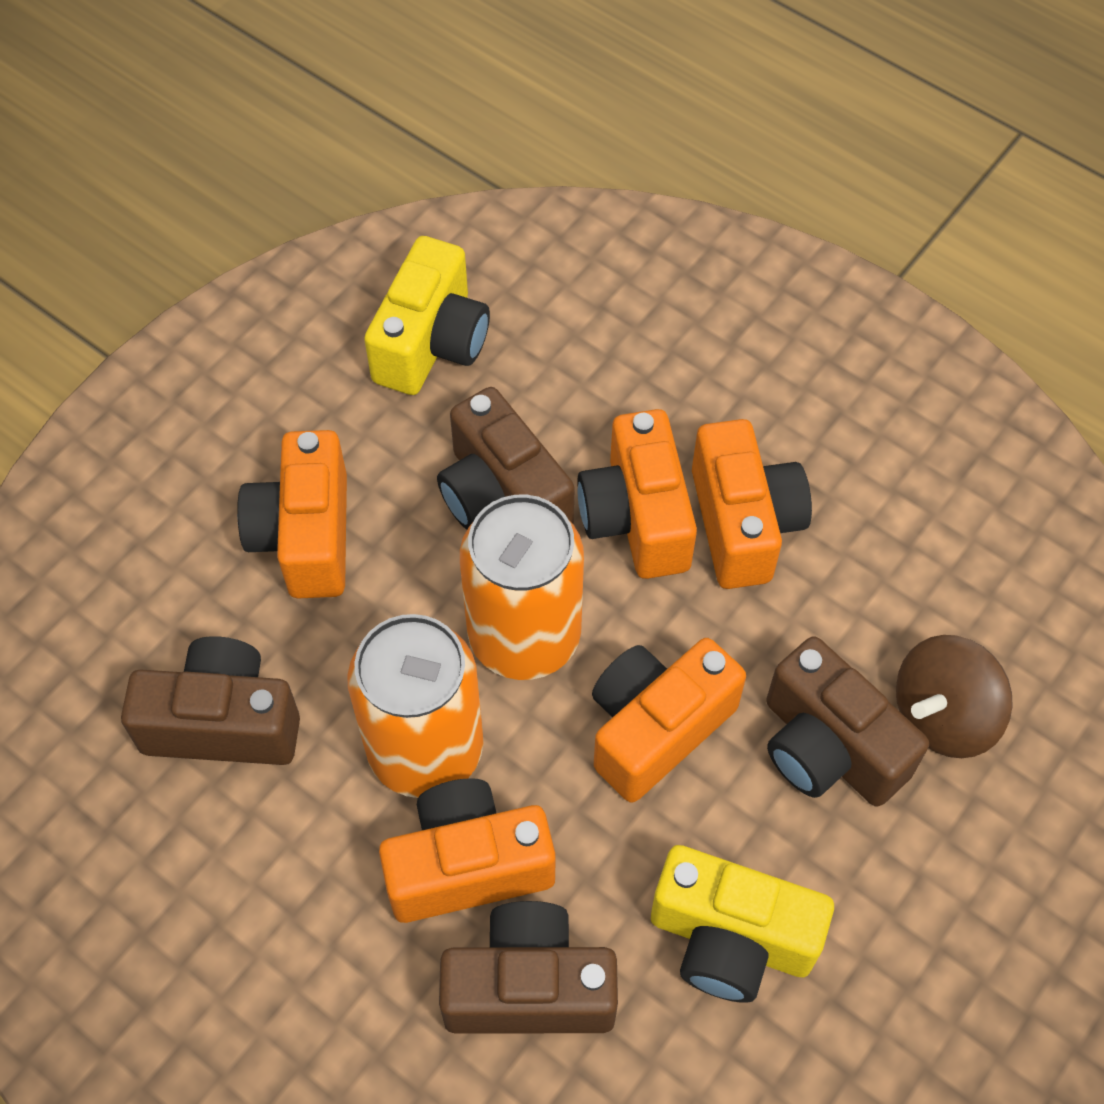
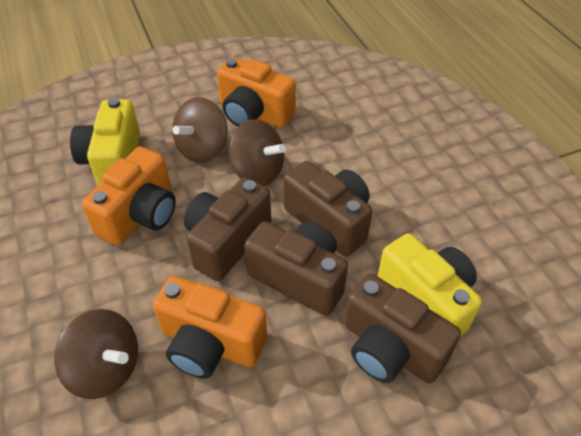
brown spinning top: 1 -> 3
orange camera: 5 -> 3
orange can: 2 -> 0

